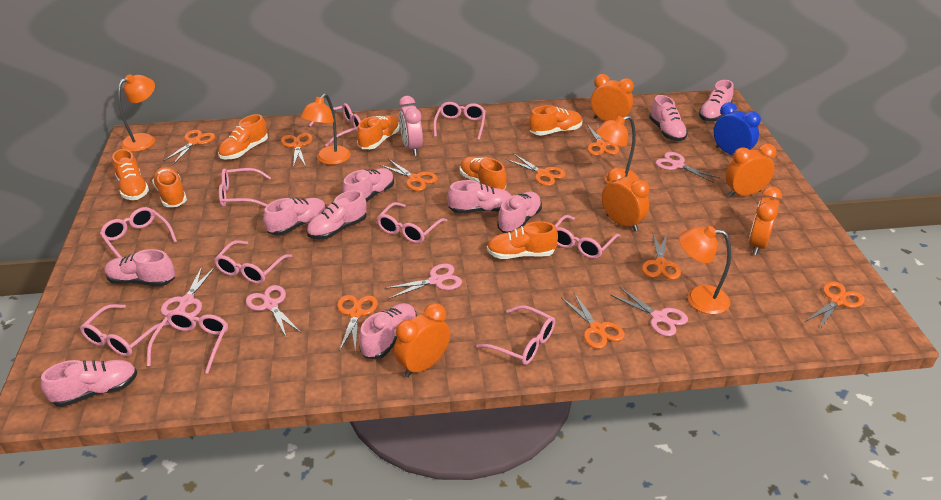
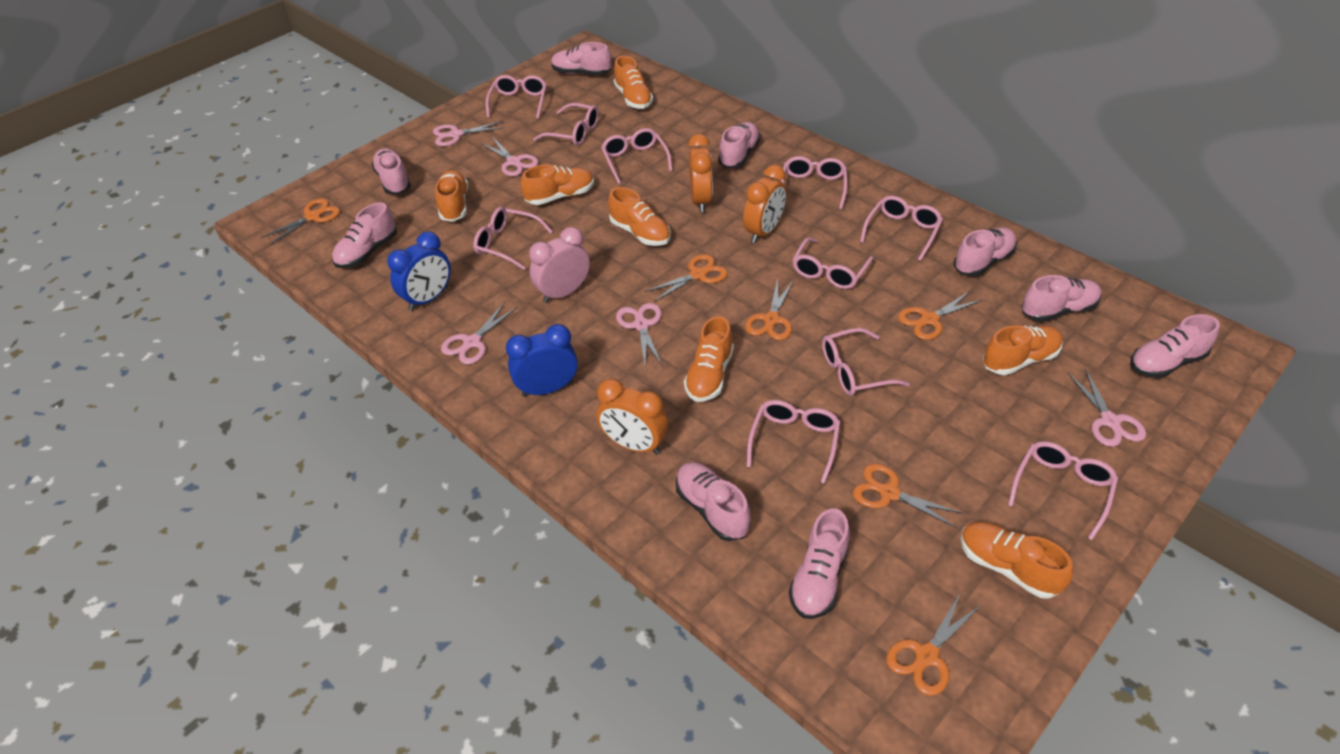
blue clock: 1 -> 2
orange clock: 5 -> 3
orange lamp: 4 -> 0
orange scissors: 9 -> 6
pink shoe: 10 -> 9

